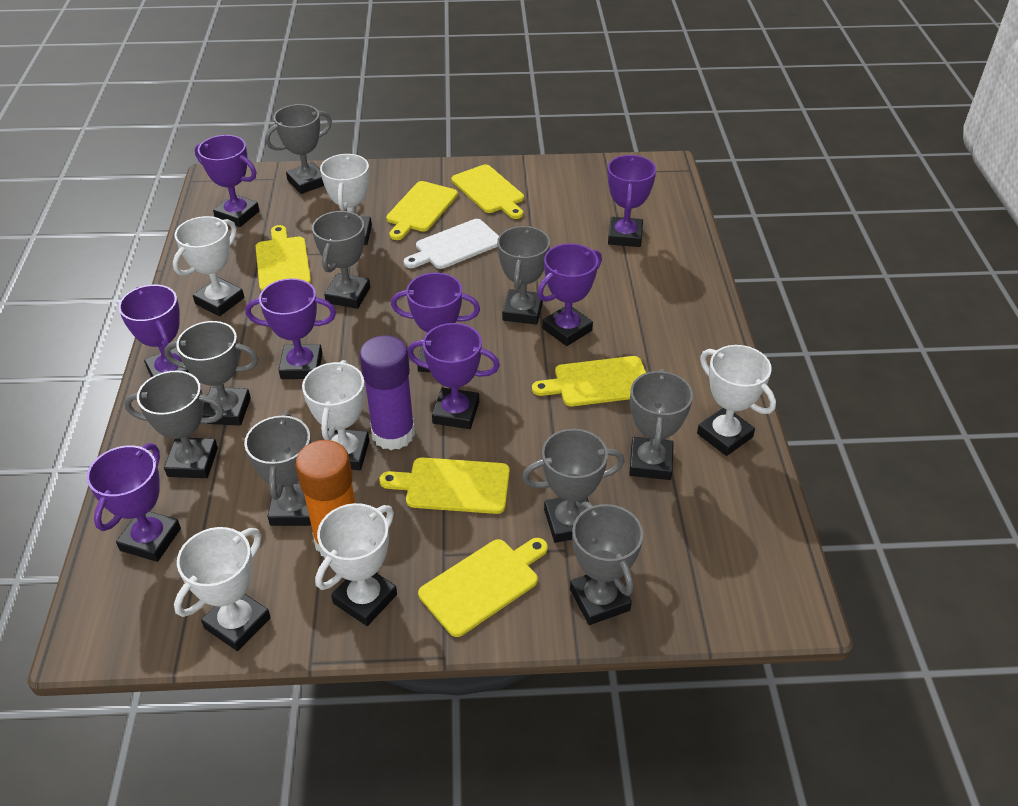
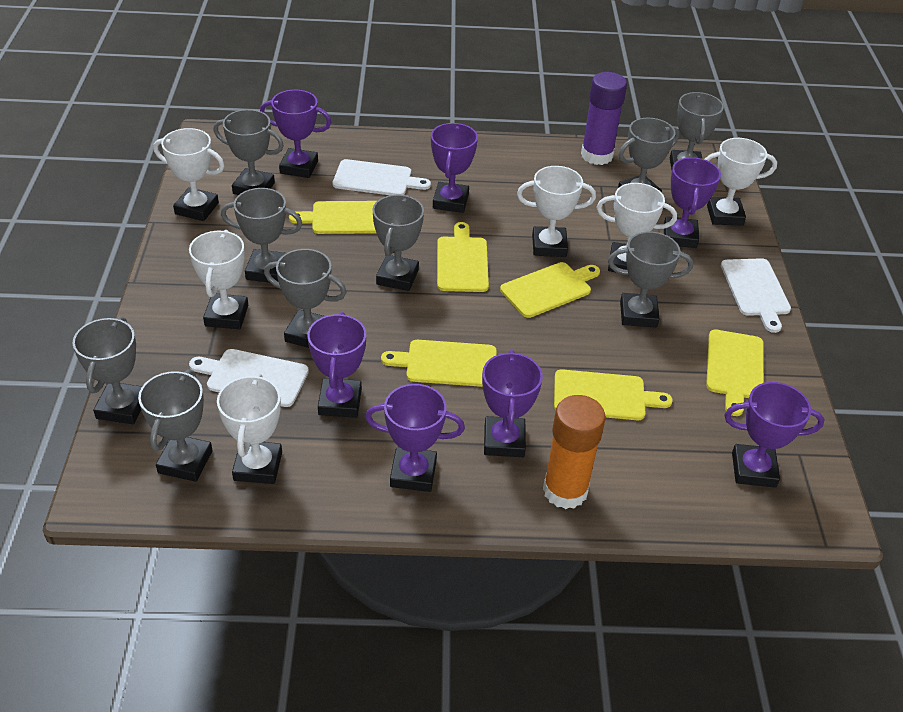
purple trophy: 8 -> 7
white cutting board: 1 -> 3

